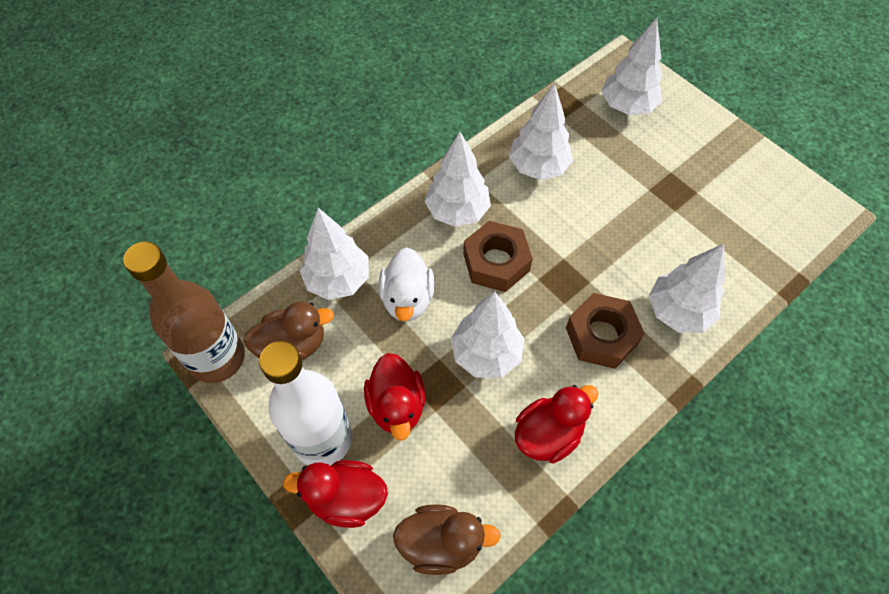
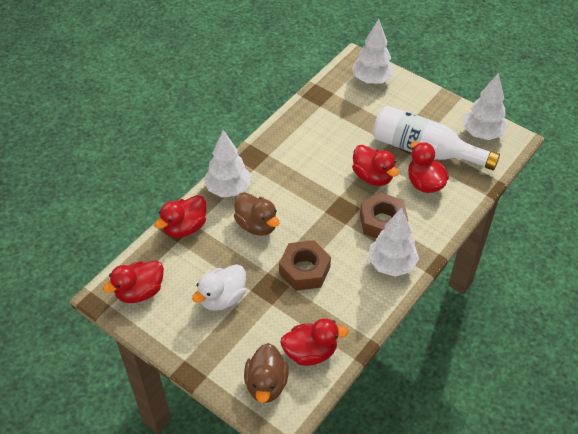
brown bottle: 1 -> 0
red duck: 3 -> 5
white tree: 6 -> 4

